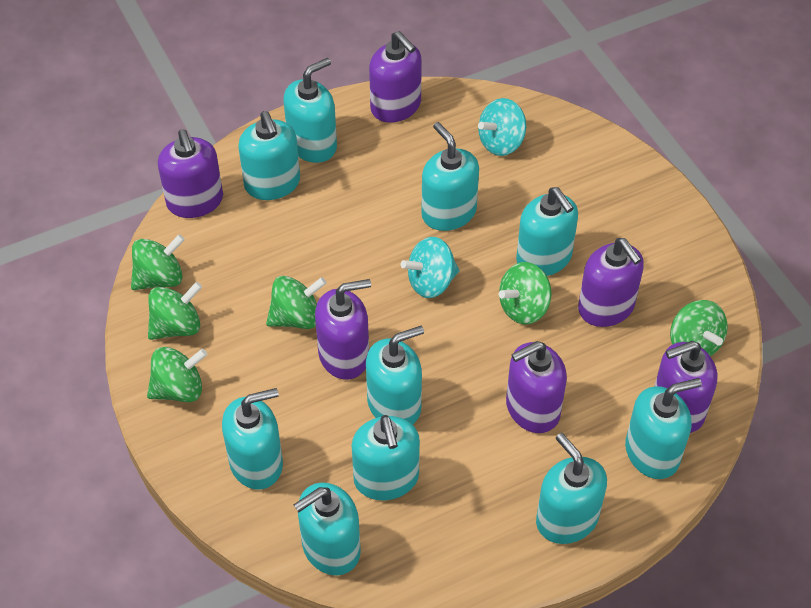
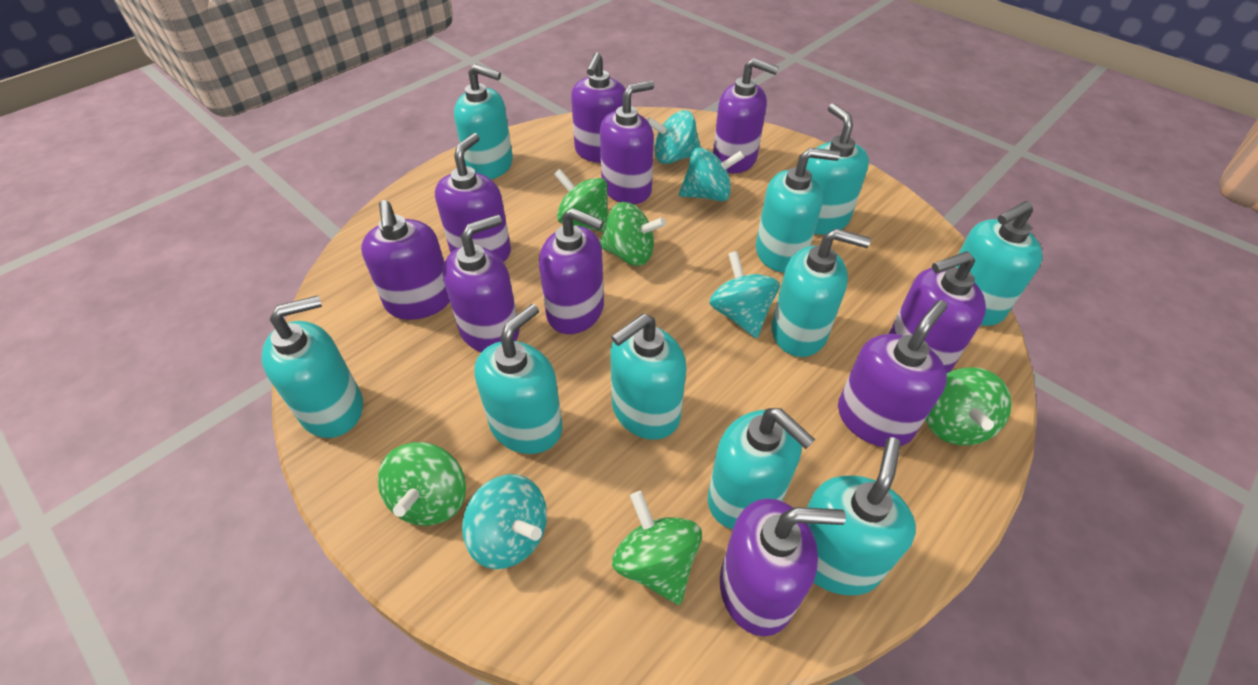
green spinning top: 6 -> 5
purple soap dispenser: 6 -> 10
turquoise spinning top: 2 -> 4

